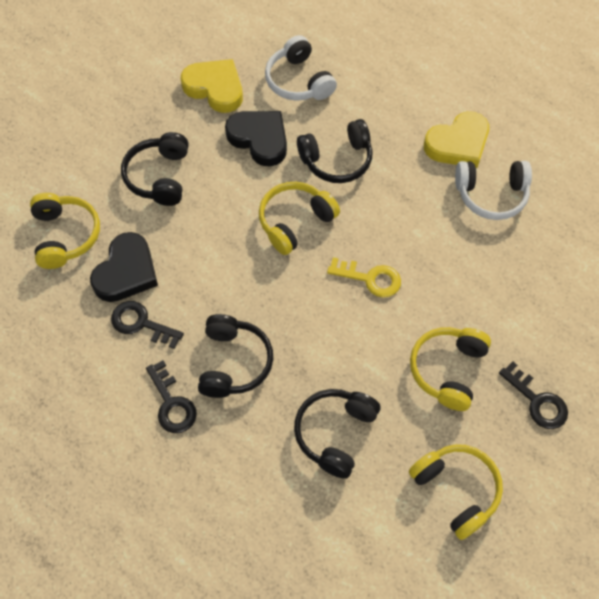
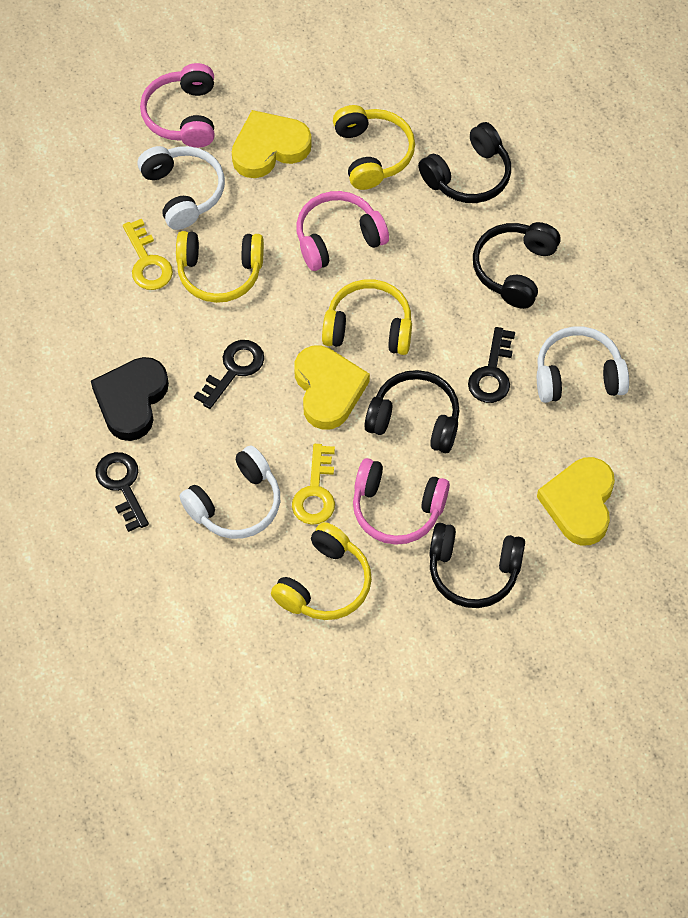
black heart: 2 -> 1
pink headphones: 0 -> 3
white headphones: 2 -> 3
yellow heart: 2 -> 3
yellow key: 1 -> 2

